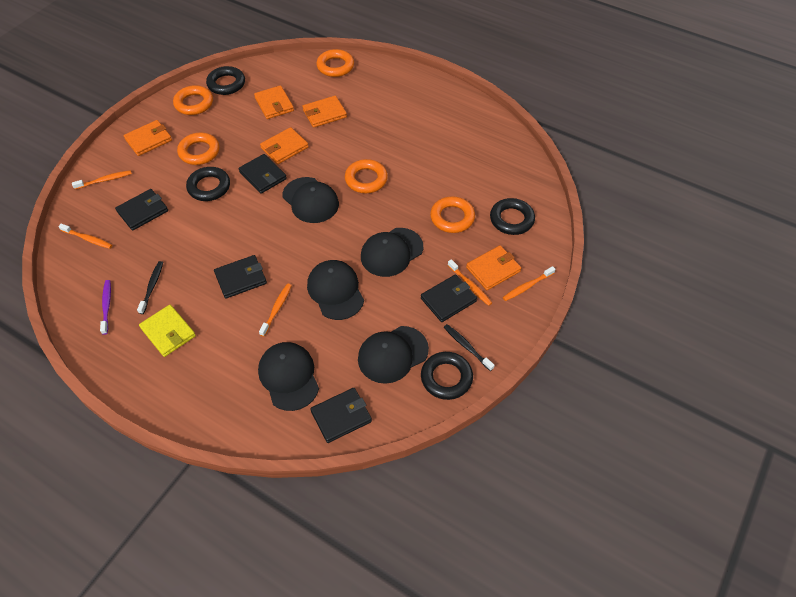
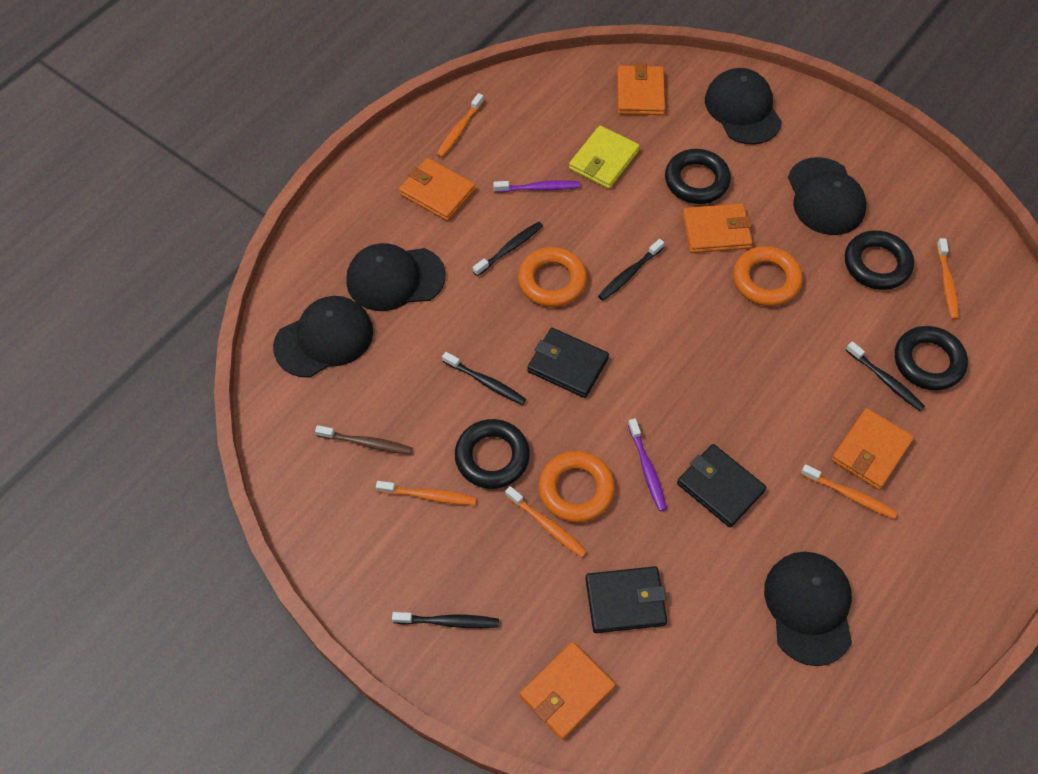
black toothbrush: 2 -> 5
black wallet: 5 -> 3
brown toothbrush: 0 -> 1
orange ring: 5 -> 3
purple toothbrush: 1 -> 2

